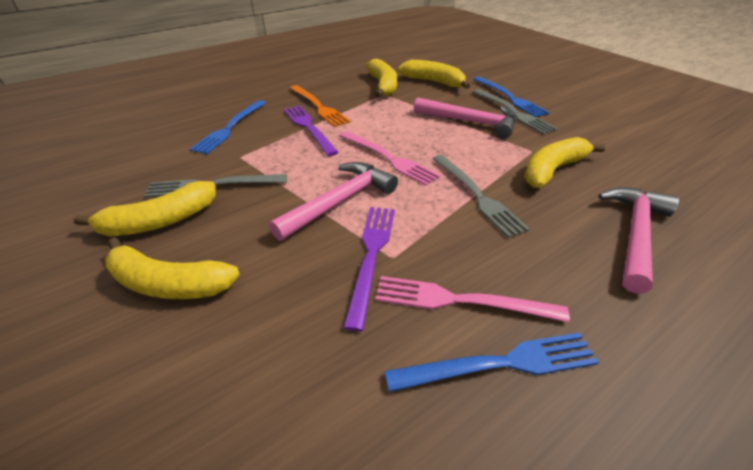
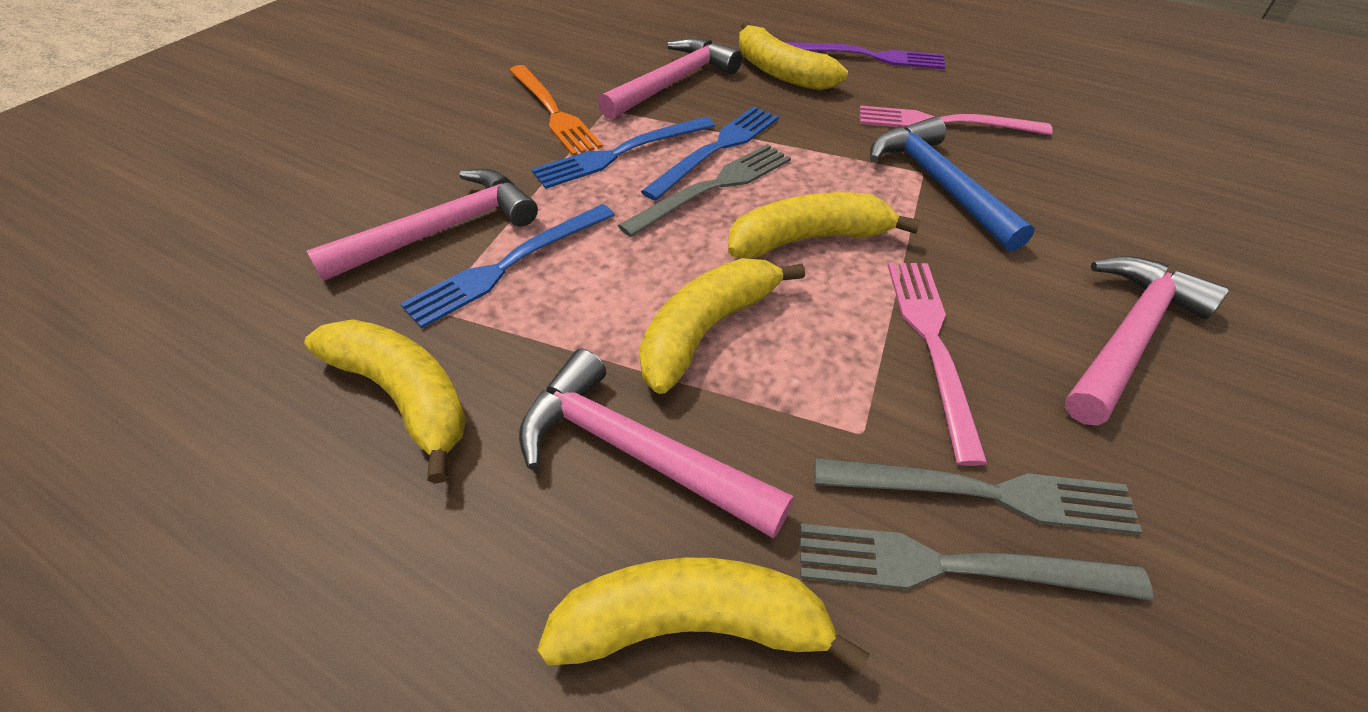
blue hammer: 0 -> 1
pink hammer: 3 -> 4
purple fork: 2 -> 1

